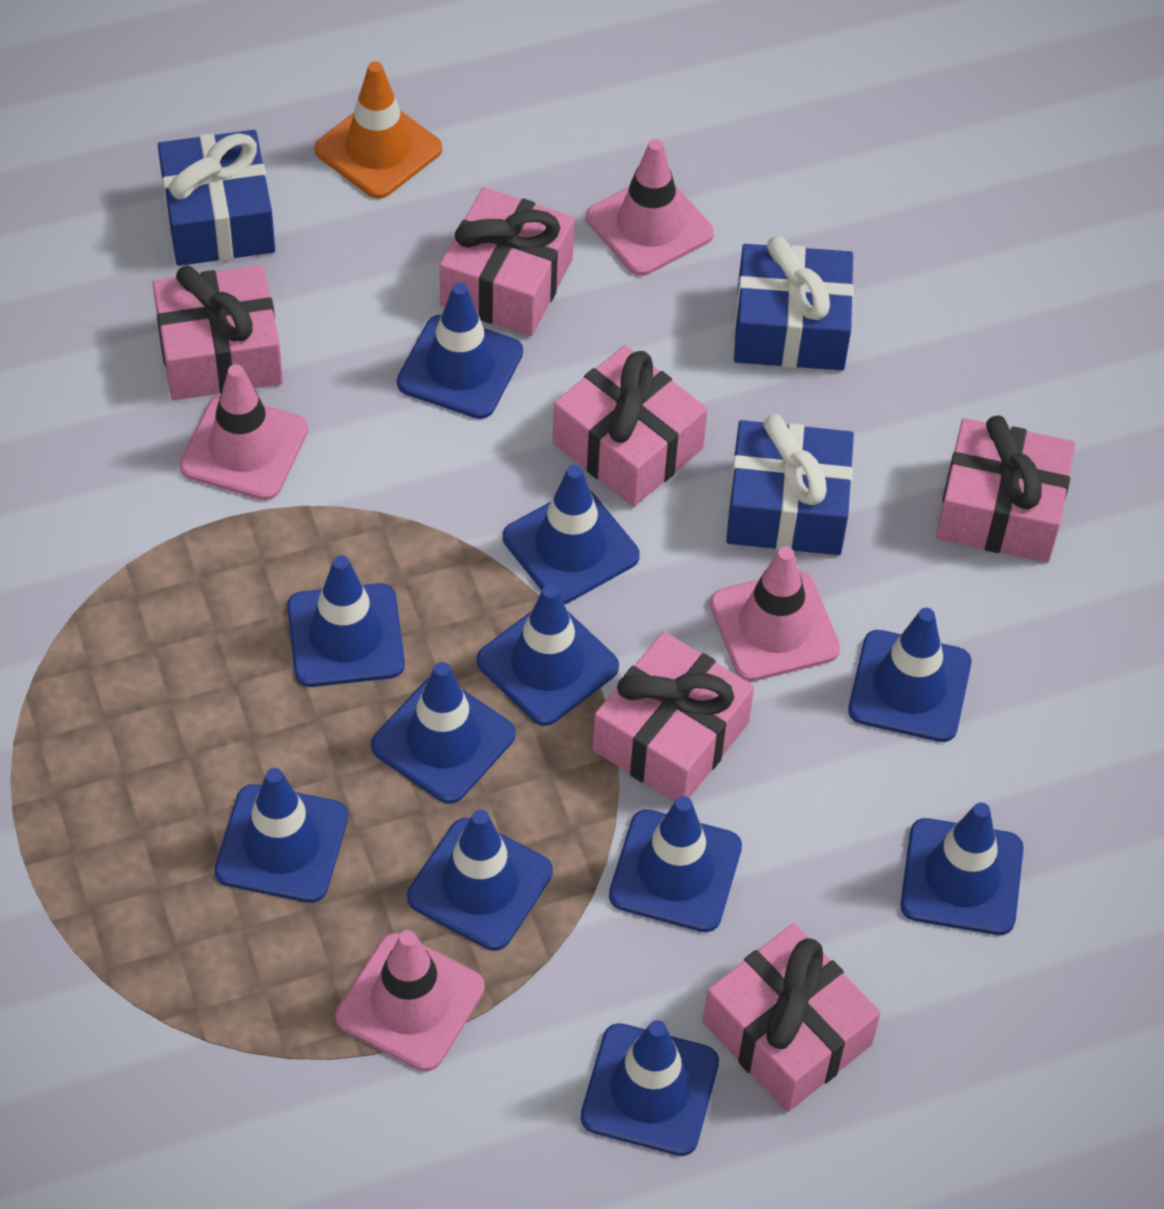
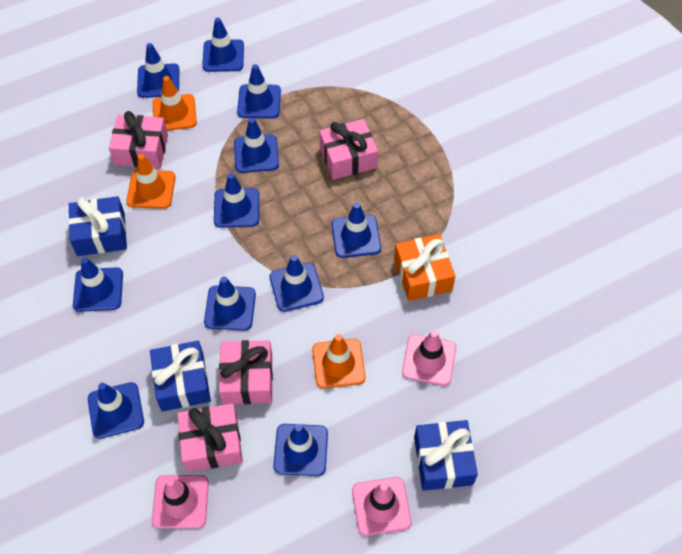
orange gift: 0 -> 1
orange traffic cone: 1 -> 3
pink gift: 6 -> 4
pink traffic cone: 4 -> 3

